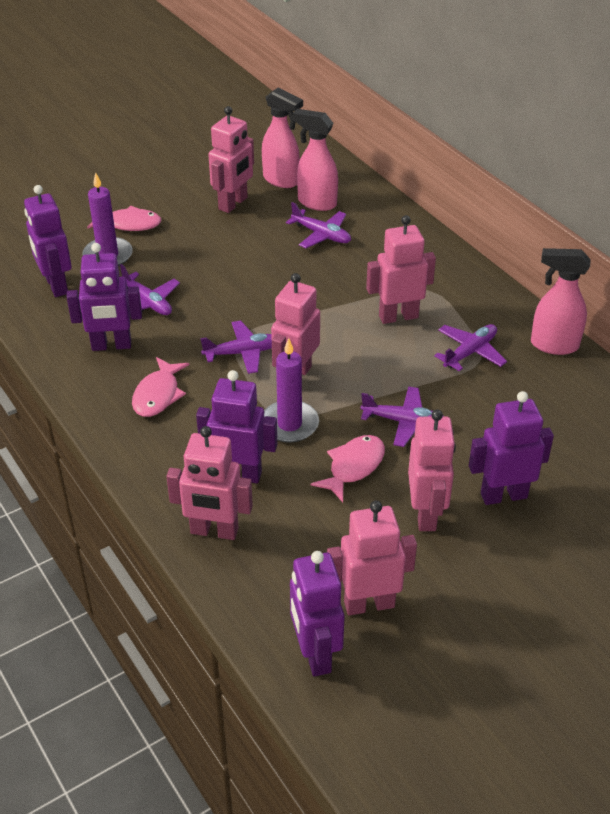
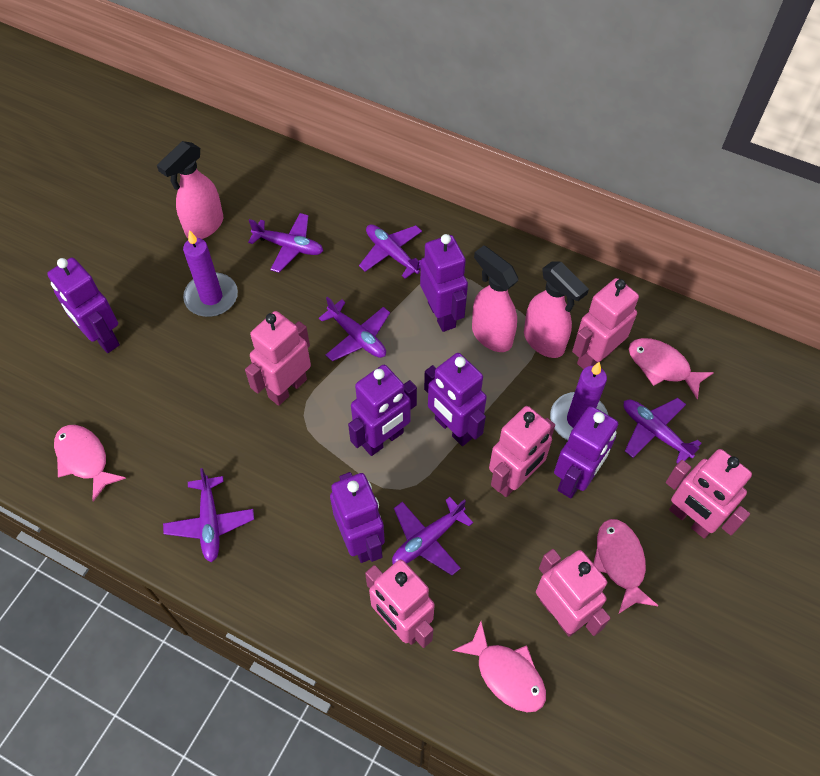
pink fish: 3 -> 4
purple plane: 5 -> 6
purple robot: 5 -> 6

